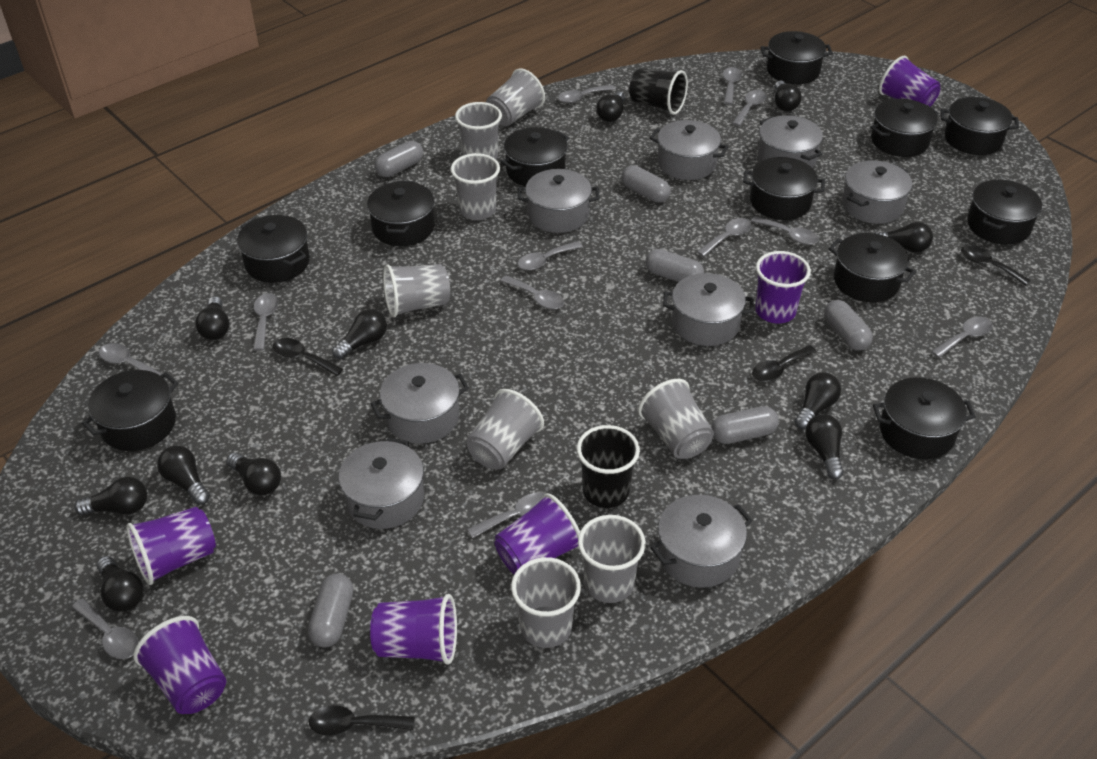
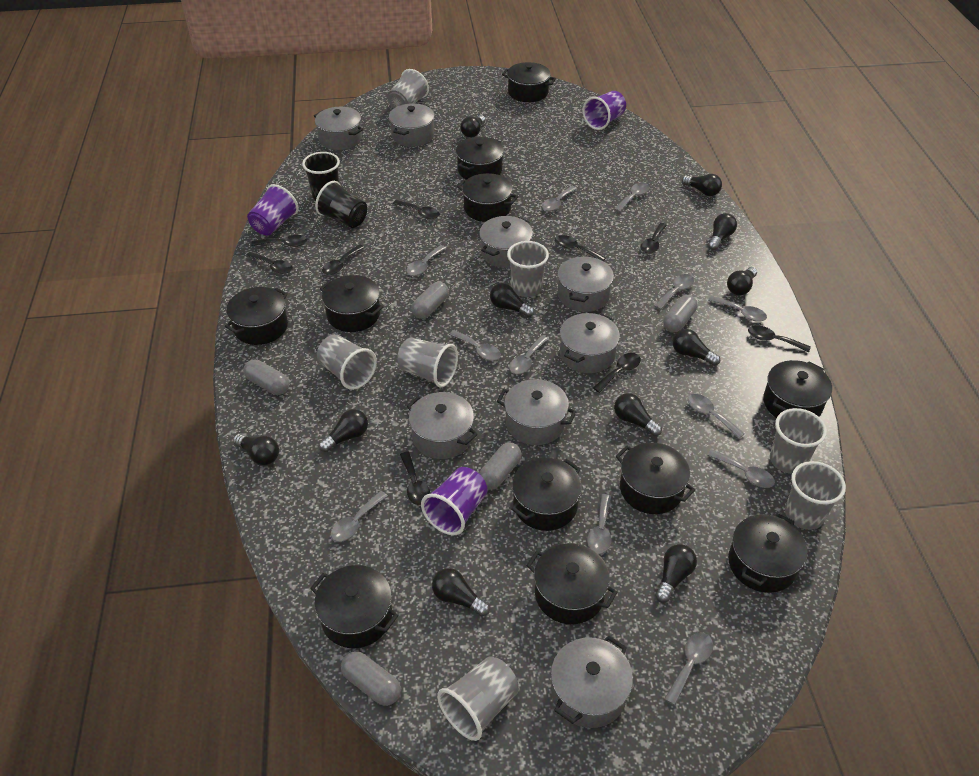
black spoon: 4 -> 9
grey capsule: 6 -> 5
grey cup: 8 -> 7
purple cup: 6 -> 3

